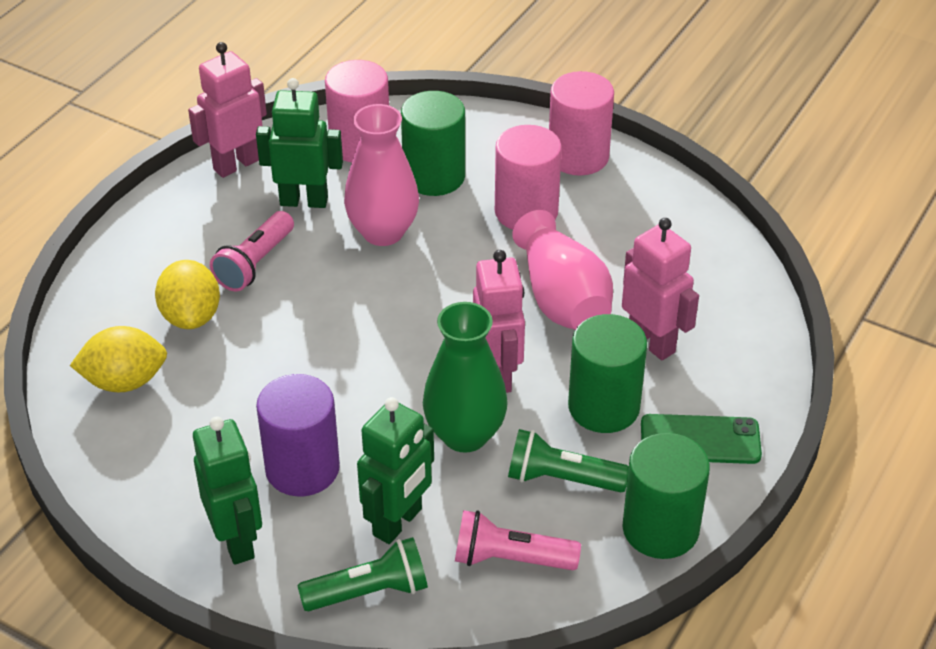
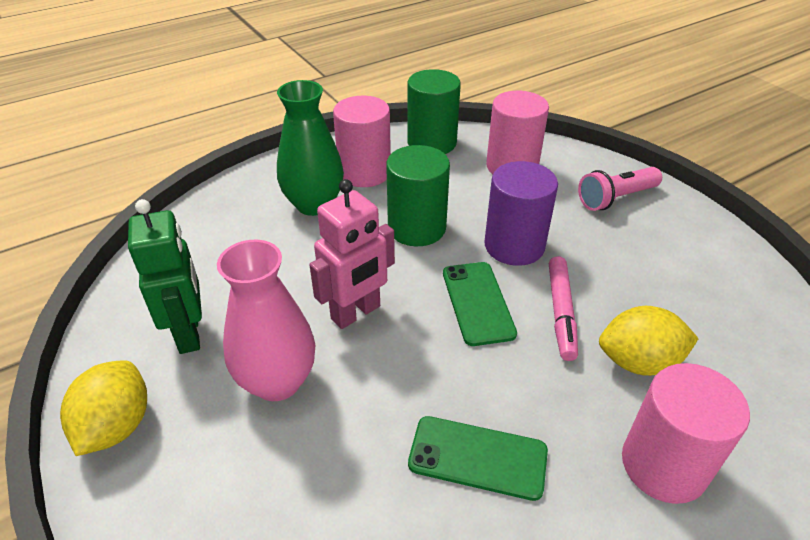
green cylinder: 3 -> 2
green flashlight: 2 -> 0
green phone: 1 -> 2
green robot: 3 -> 1
pink flashlight: 2 -> 1
pink marker: 0 -> 1
pink robot: 3 -> 1
pink vase: 2 -> 1

